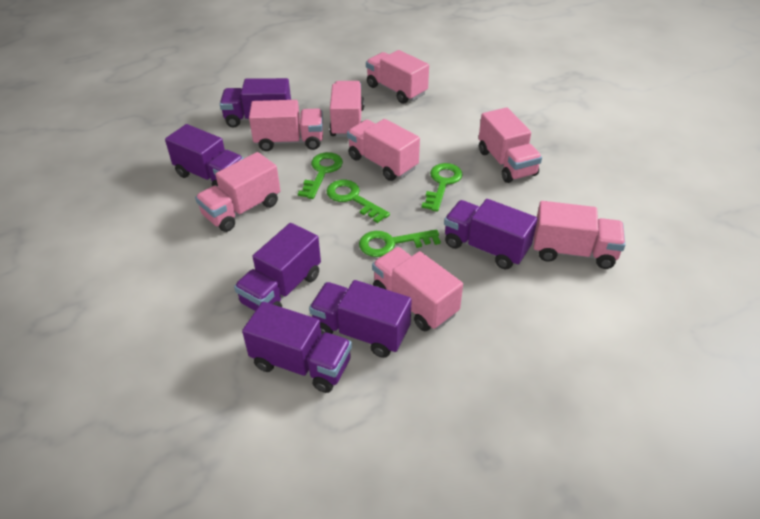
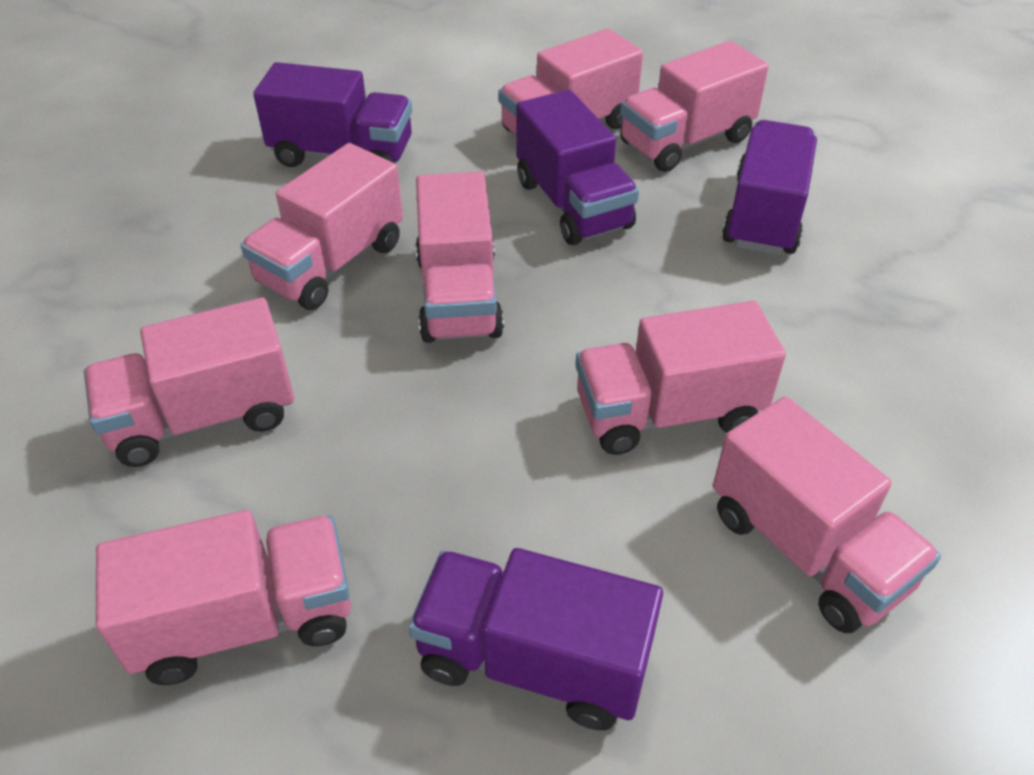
green key: 4 -> 0
purple truck: 6 -> 4

